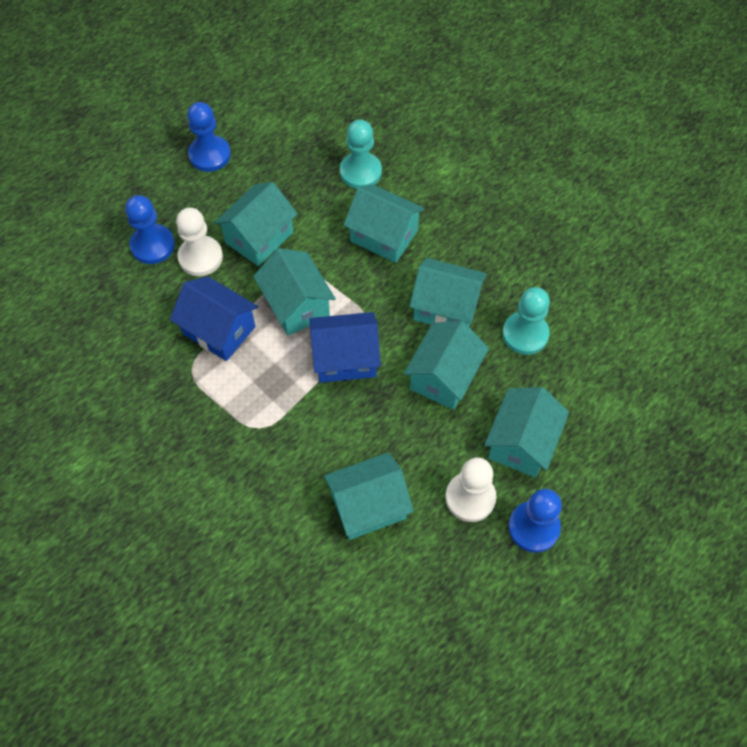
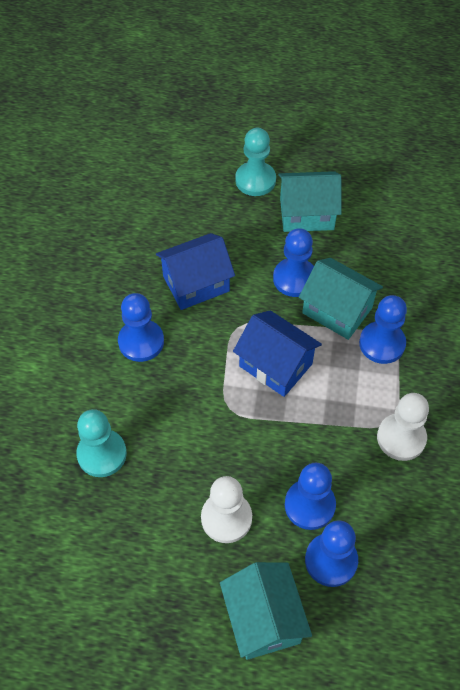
blue pawn: 3 -> 5
turquoise house: 7 -> 3

